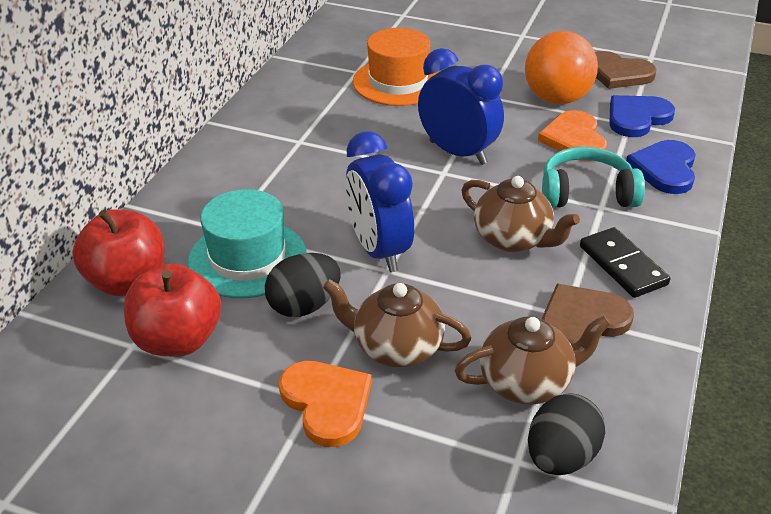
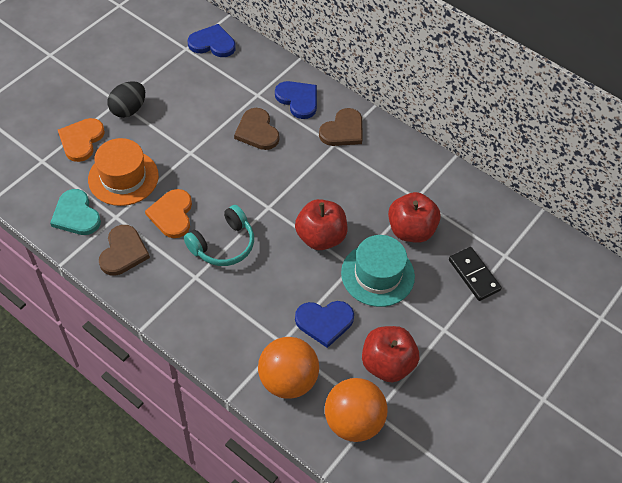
black egg: 2 -> 1
blue clock: 2 -> 0
blue heart: 2 -> 3
brown heart: 2 -> 3
brown teapot: 3 -> 0
orange ball: 1 -> 2
red apple: 2 -> 3
turquoise heart: 0 -> 1

